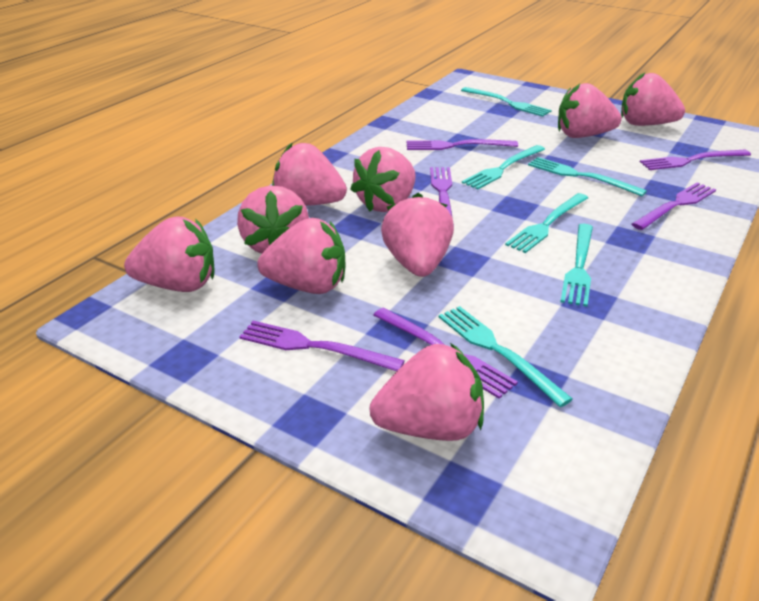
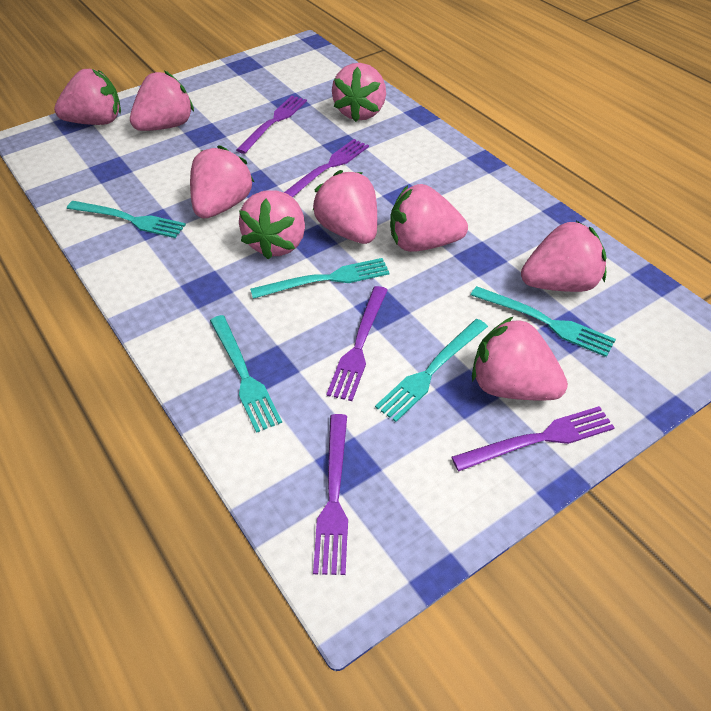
purple fork: 6 -> 5
turquoise fork: 6 -> 5

